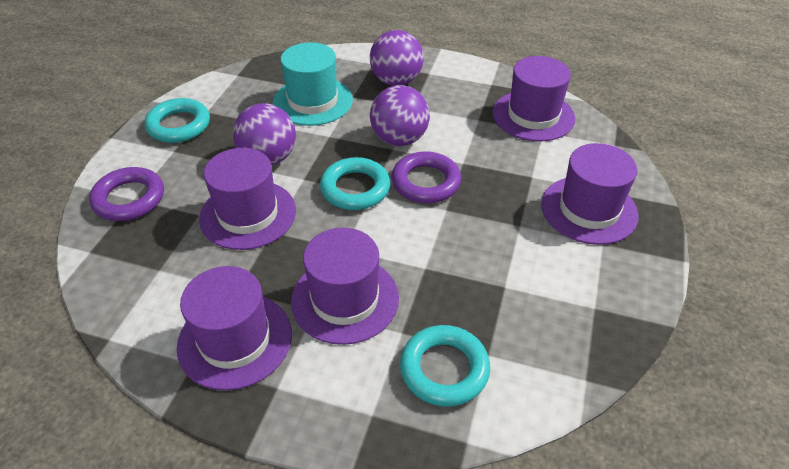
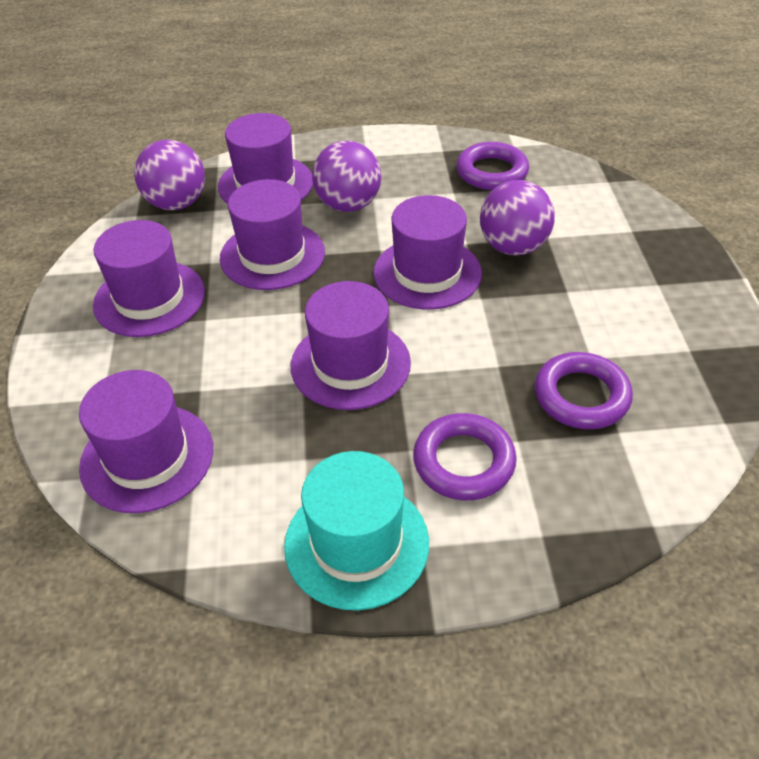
purple hat: 5 -> 6
purple ring: 2 -> 3
turquoise ring: 3 -> 0

